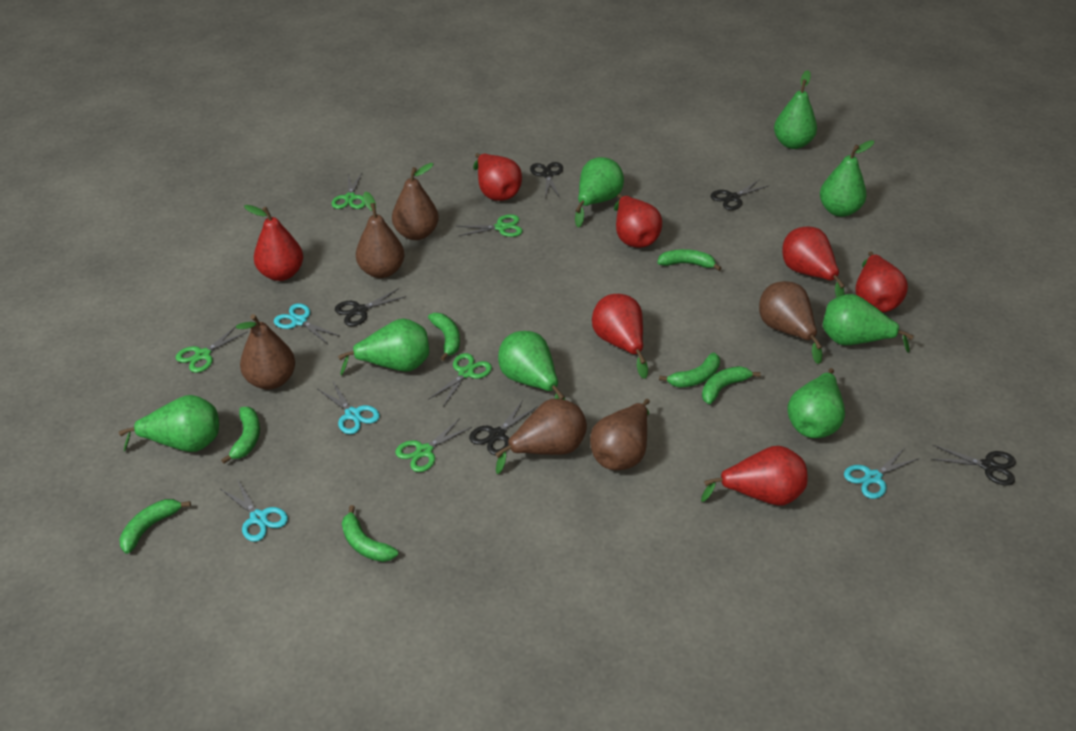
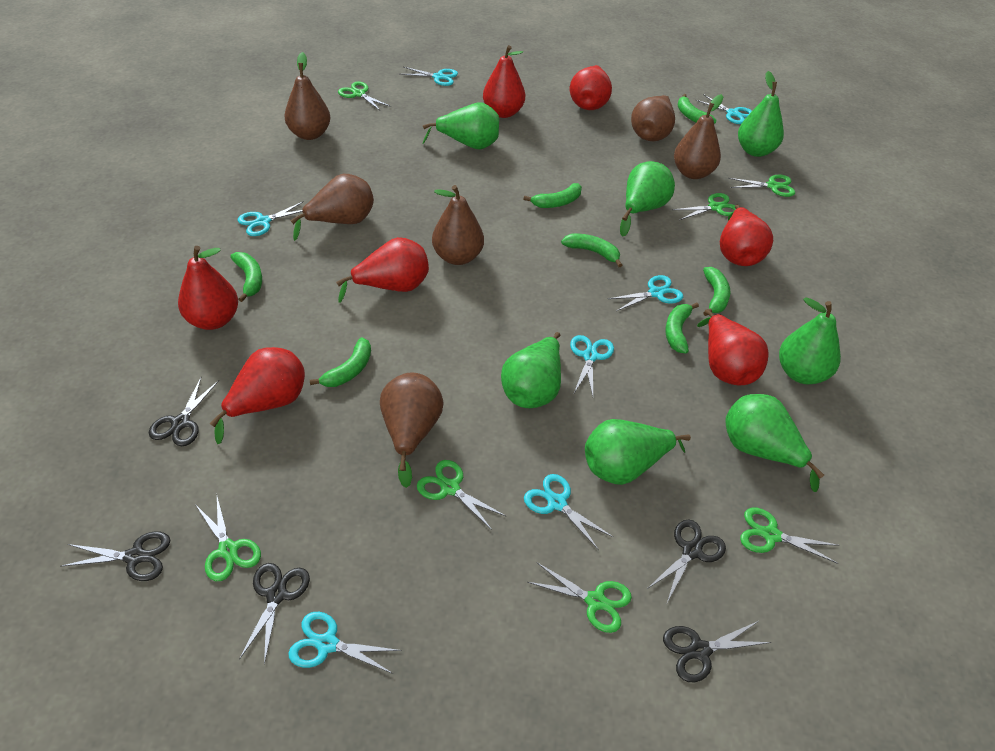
green pear: 8 -> 7
green scissors: 5 -> 7
turquoise scissors: 4 -> 7

